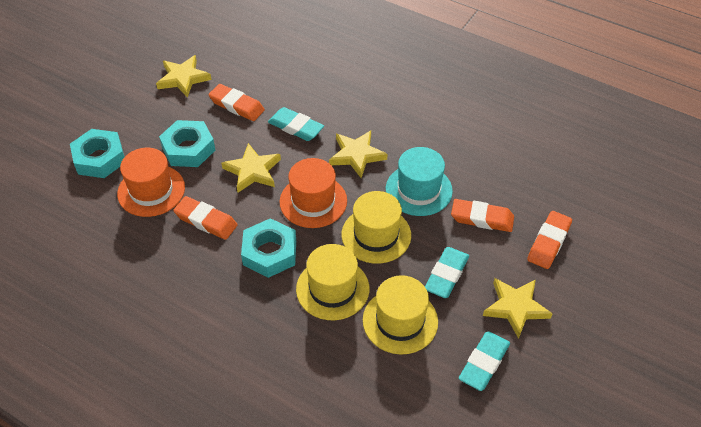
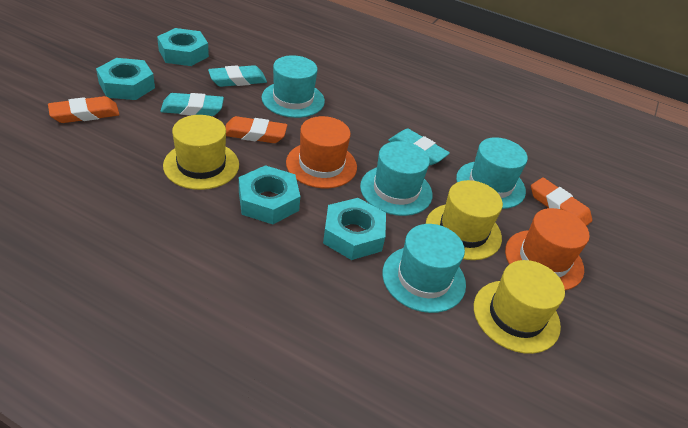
orange eraser: 4 -> 3
turquoise hat: 1 -> 4
turquoise nut: 3 -> 4
yellow star: 4 -> 0

